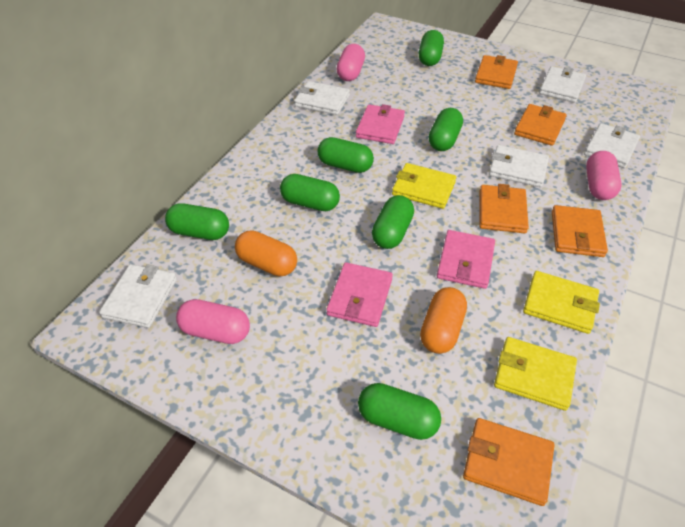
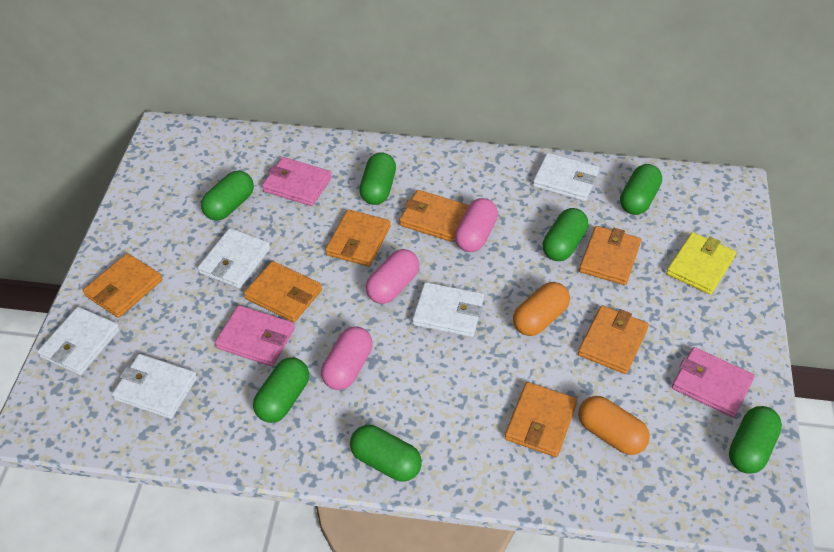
orange wallet: 5 -> 7
yellow wallet: 3 -> 1

